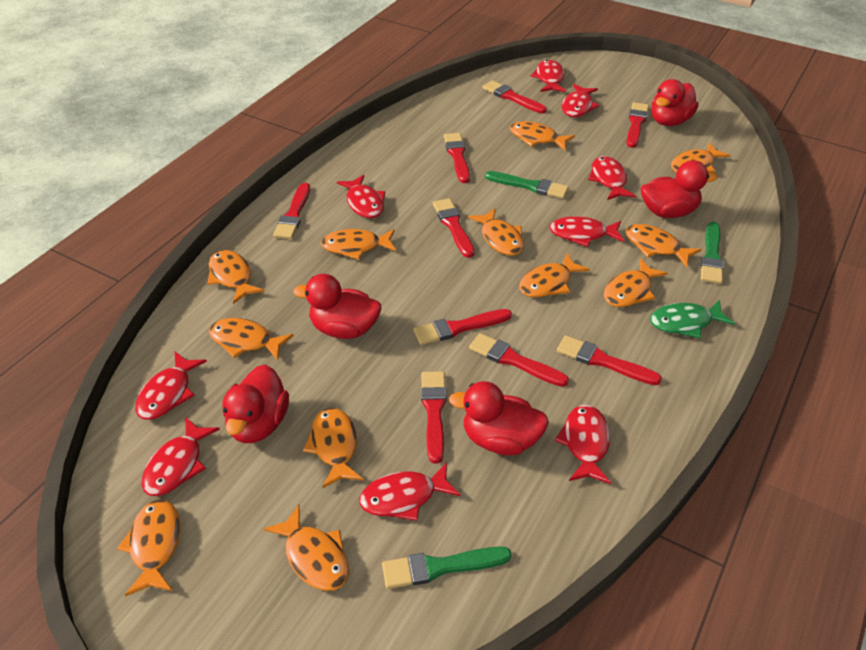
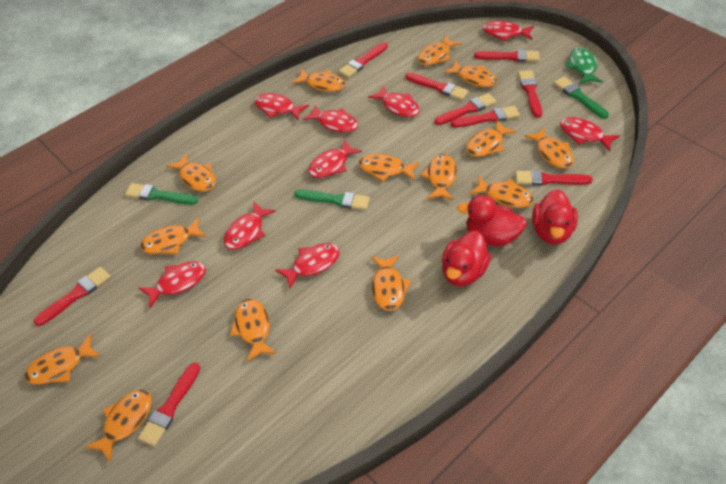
orange fish: 12 -> 14
red duck: 5 -> 3

